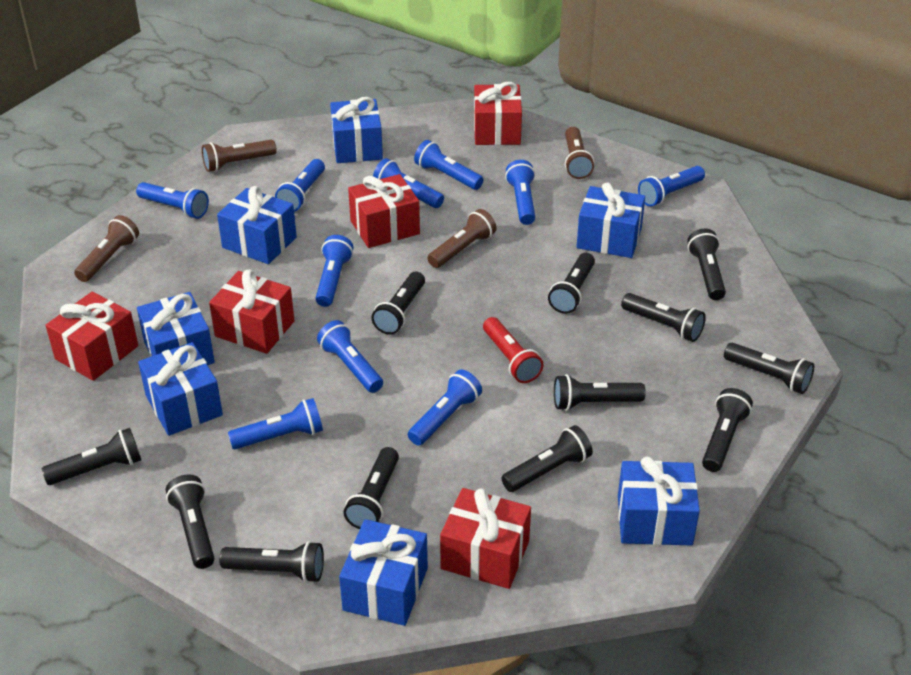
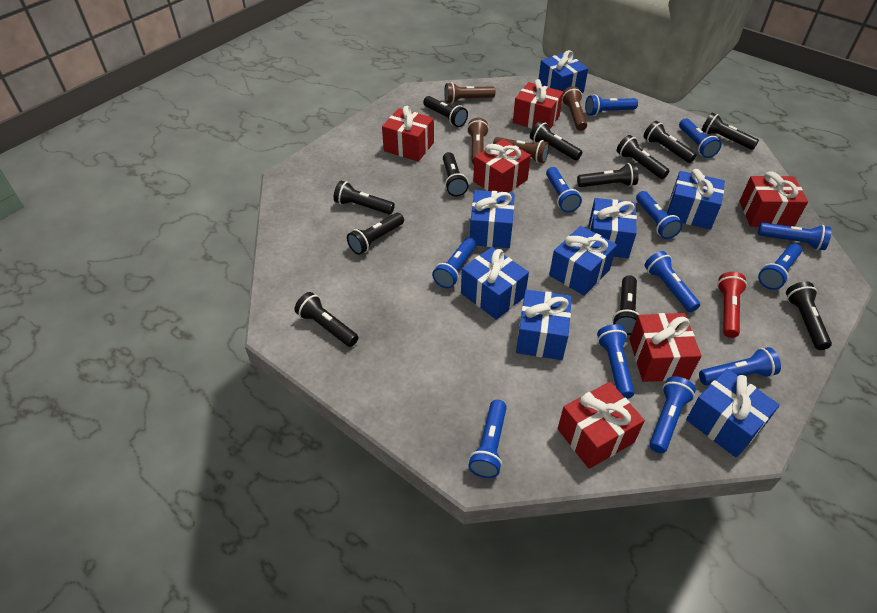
blue flashlight: 10 -> 12
blue gift: 7 -> 8
red gift: 5 -> 6

